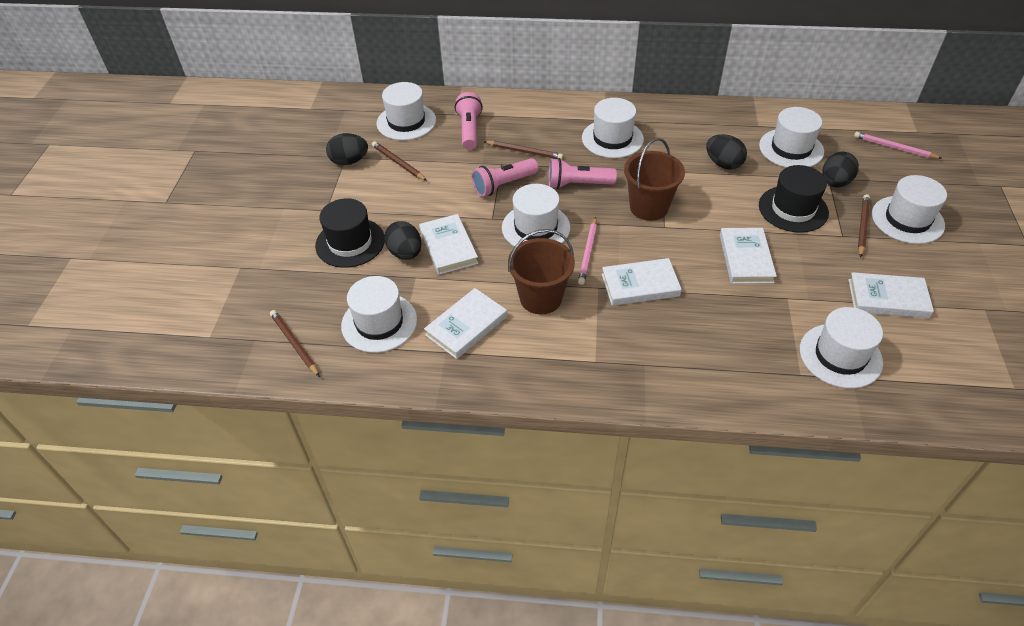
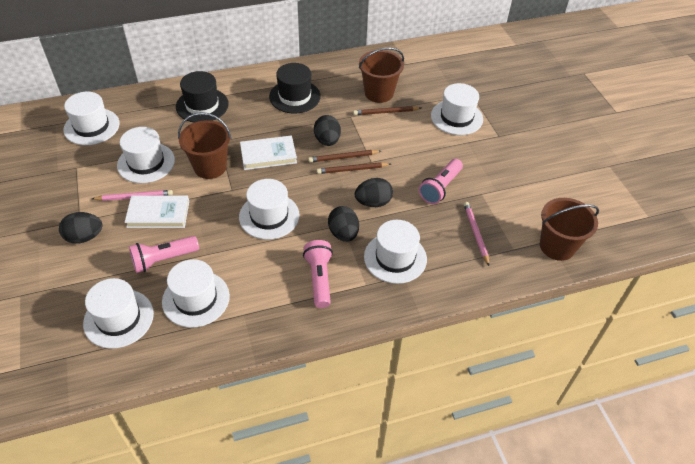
brown bucket: 2 -> 3
brown pencil: 4 -> 3
white book: 5 -> 2

